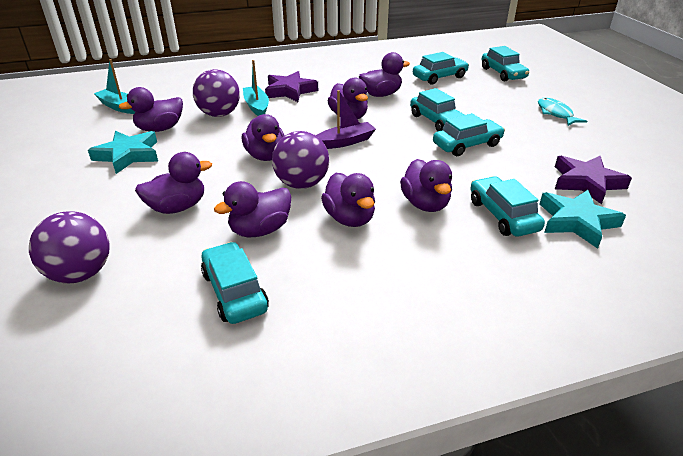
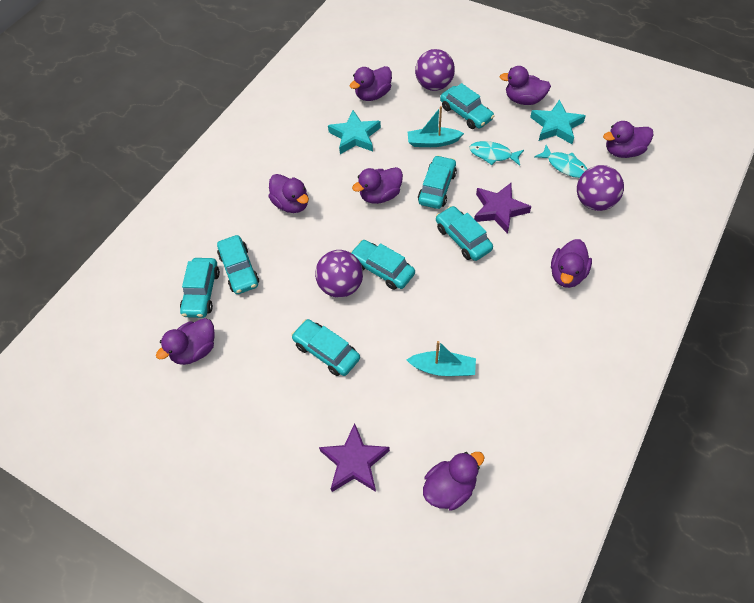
purple boat: 1 -> 0
turquoise car: 6 -> 7
turquoise fish: 1 -> 2

